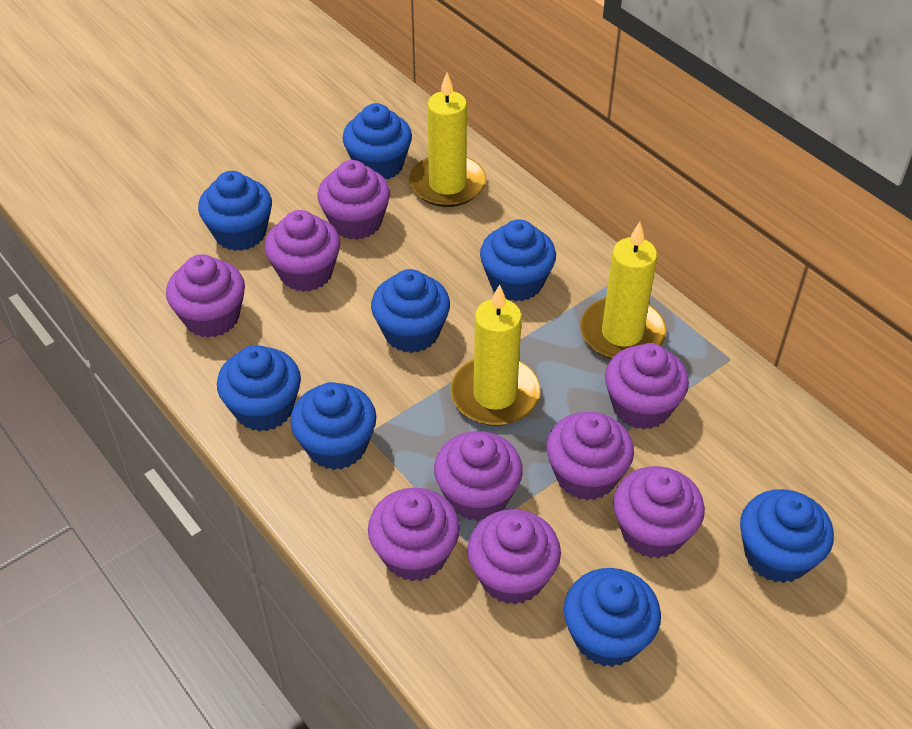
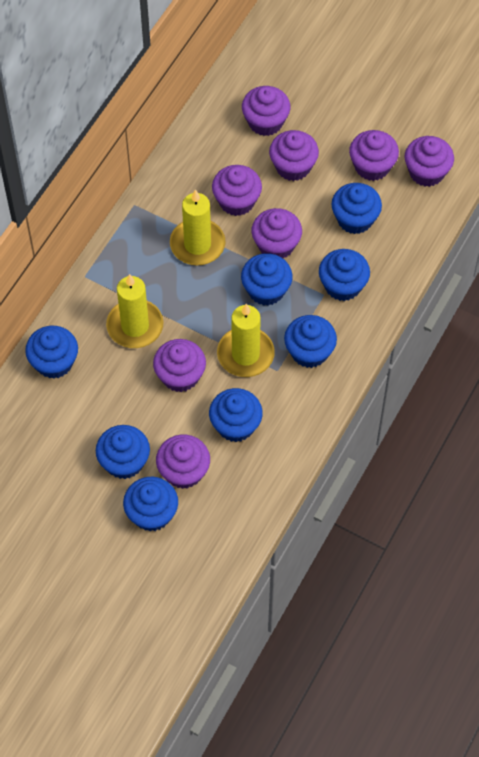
purple cupcake: 9 -> 8

